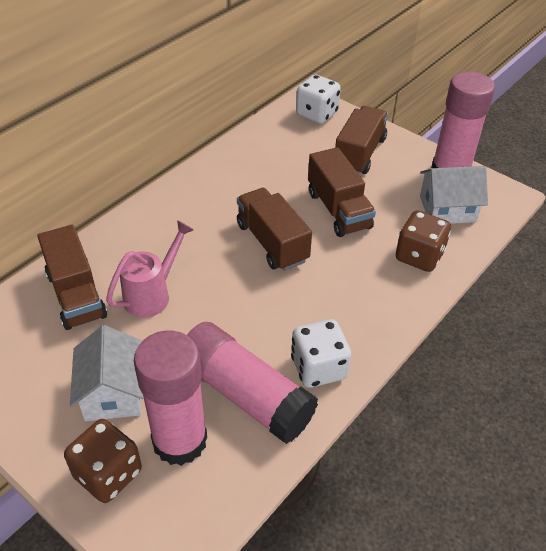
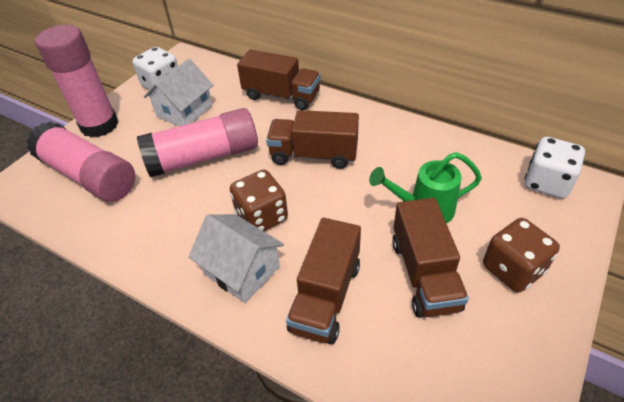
green watering can: 0 -> 1
pink watering can: 1 -> 0

